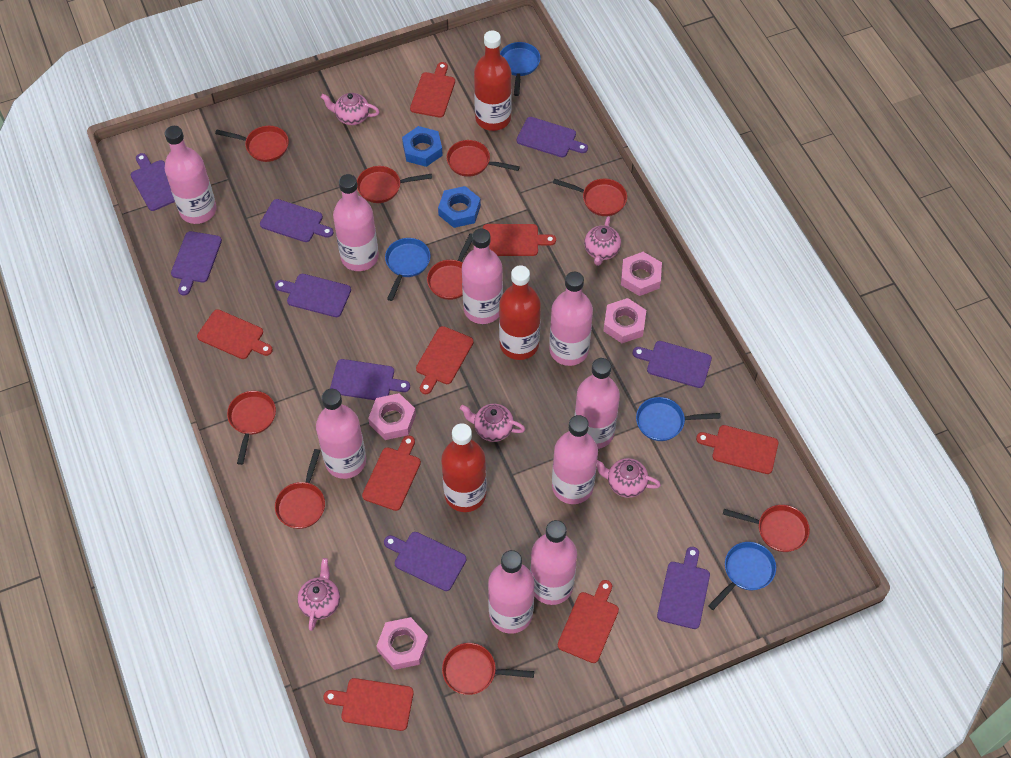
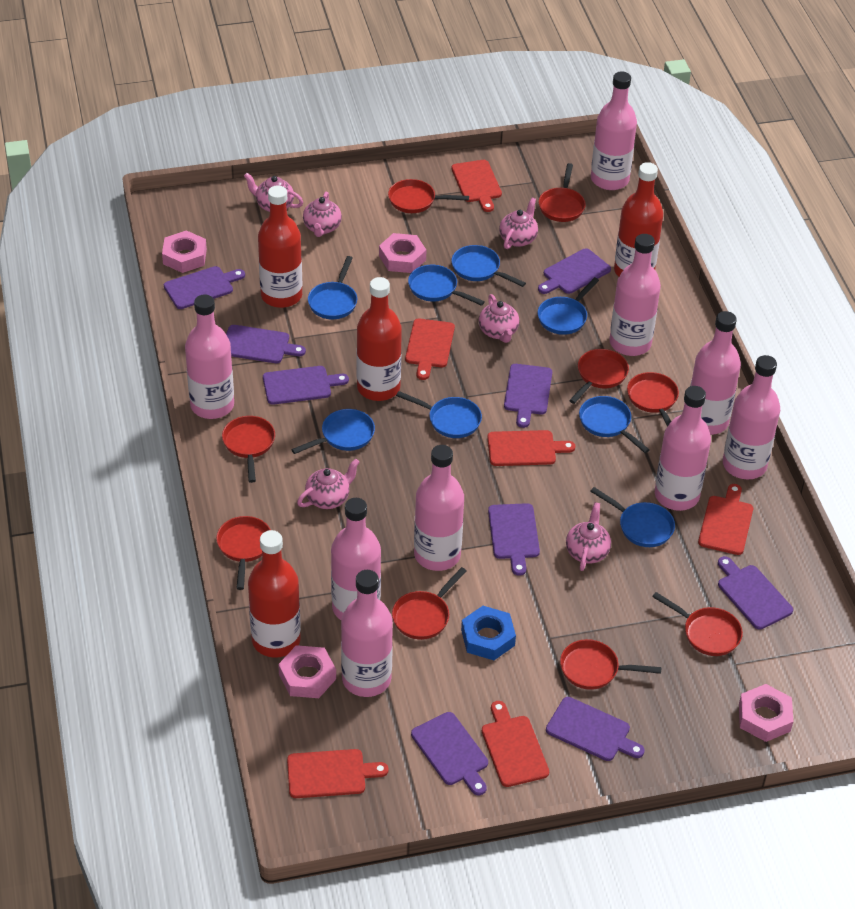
blue nut: 2 -> 1
blue pan: 4 -> 8
pink teapot: 5 -> 6
red bottle: 3 -> 4
red cutting board: 8 -> 6

